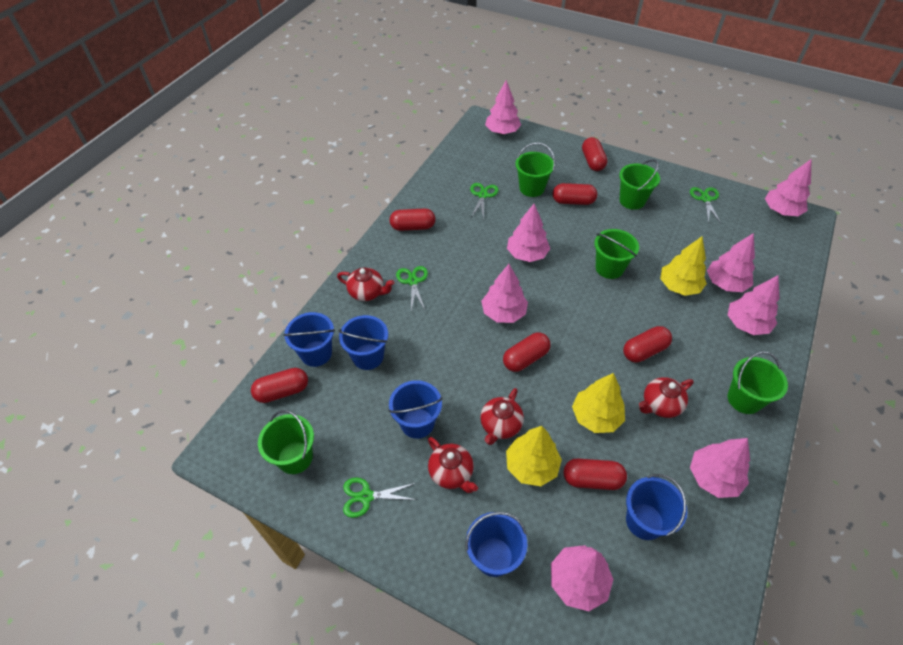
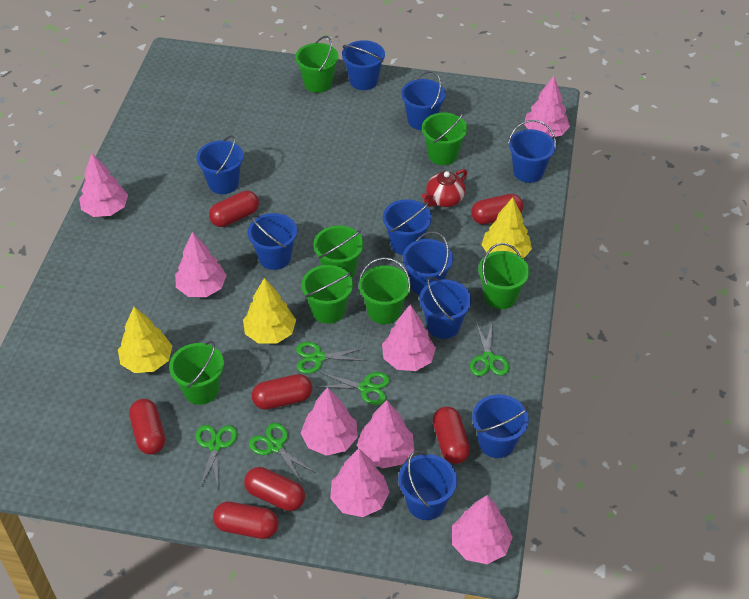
blue bucket: 5 -> 10
green bucket: 5 -> 7
green scissors: 4 -> 5
red teapot: 4 -> 1

